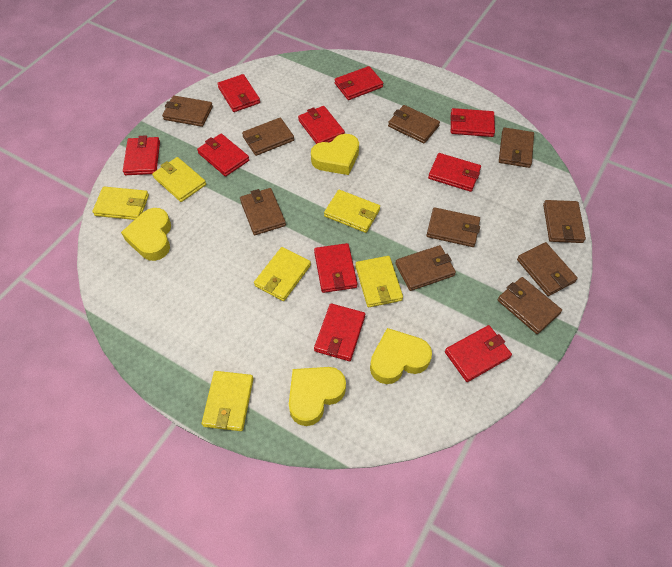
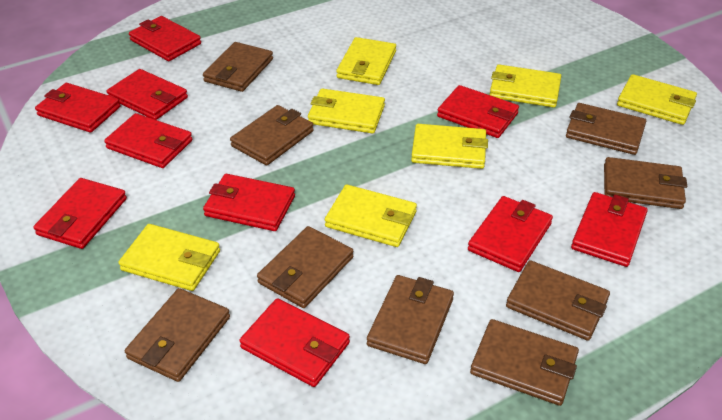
brown wallet: 10 -> 9
yellow heart: 4 -> 0
yellow wallet: 6 -> 7

